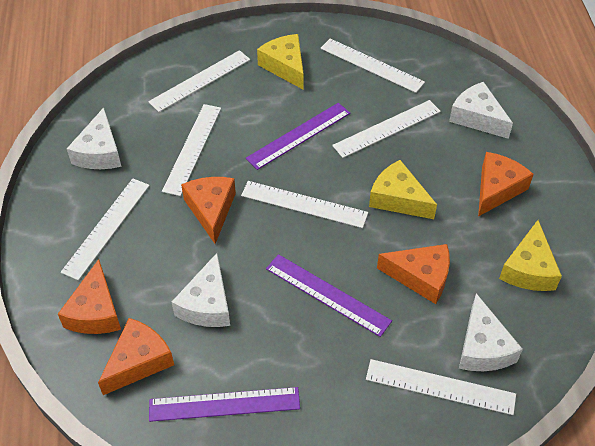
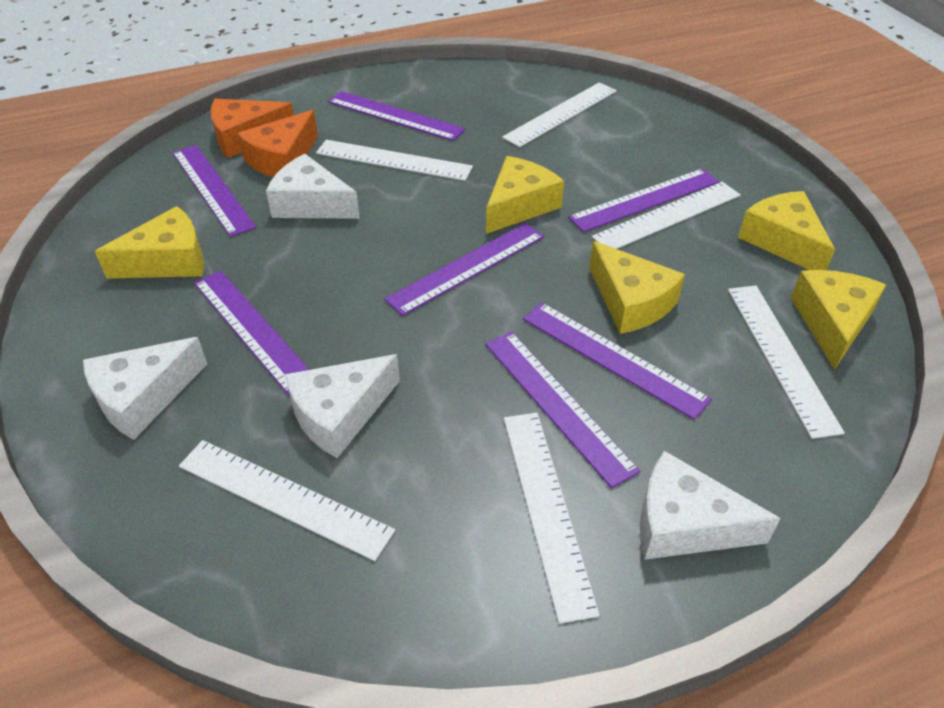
orange cheese: 5 -> 2
purple ruler: 3 -> 7
white ruler: 7 -> 6
yellow cheese: 3 -> 5

